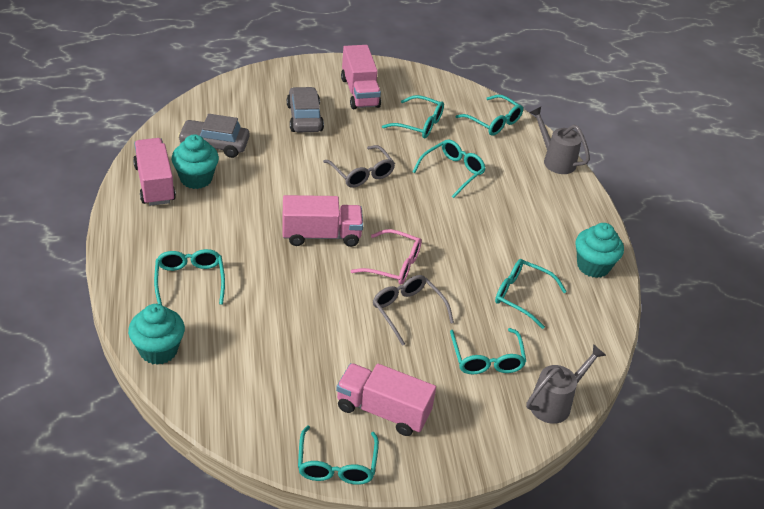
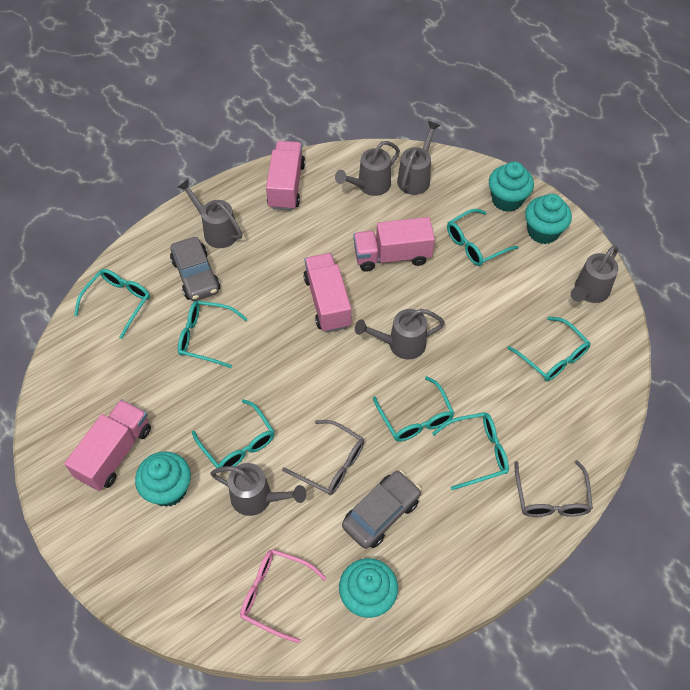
grey watering can: 2 -> 6
turquoise cupcake: 3 -> 4

